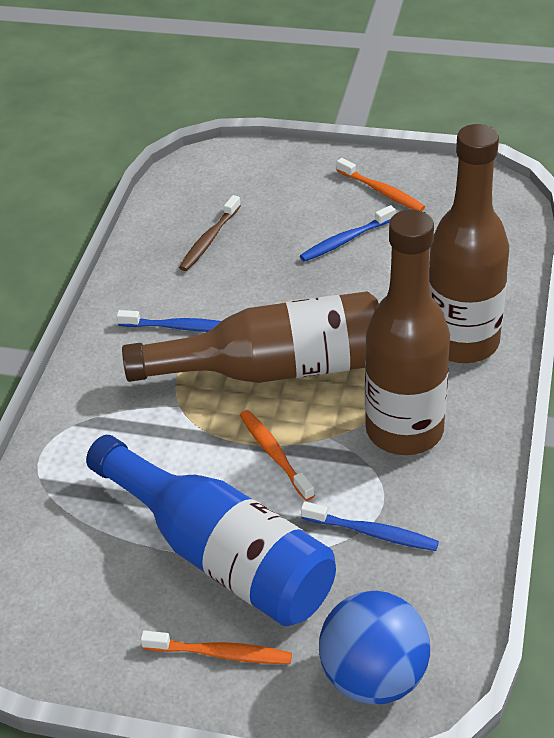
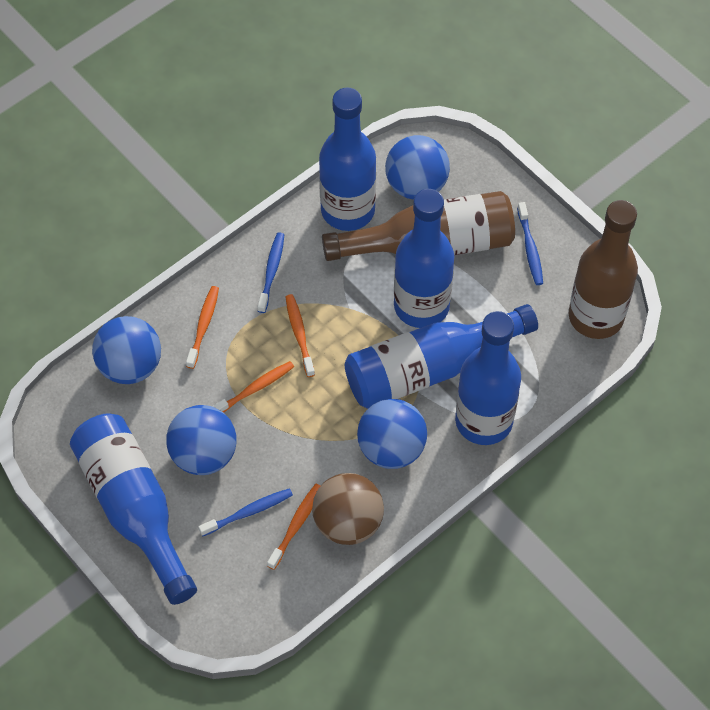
blue ball: 1 -> 4
blue bottle: 1 -> 5
brown ball: 0 -> 1
brown bottle: 3 -> 2
brown toothbrush: 1 -> 0
orange toothbrush: 3 -> 4

